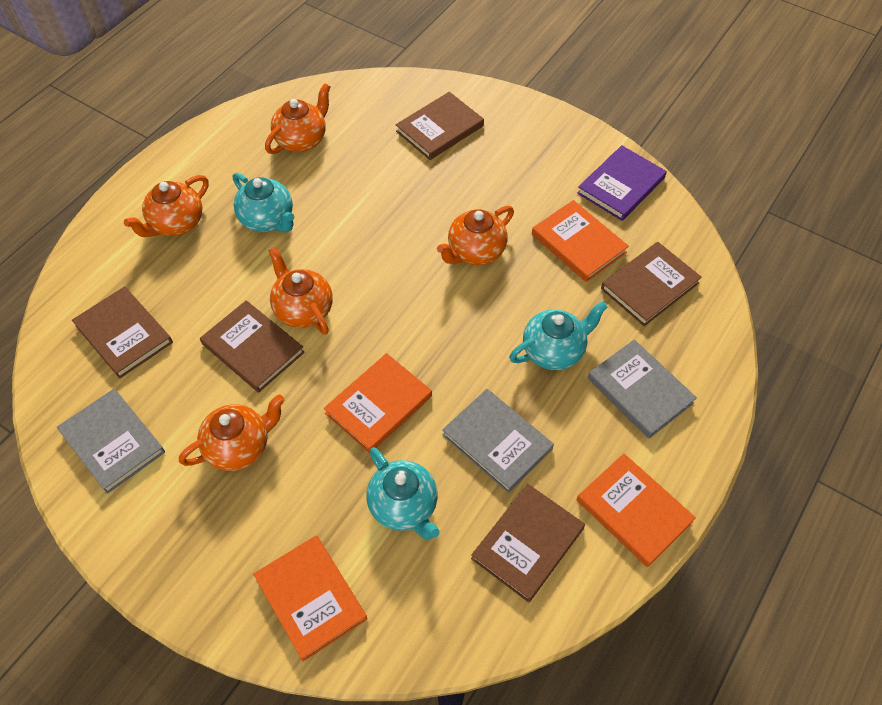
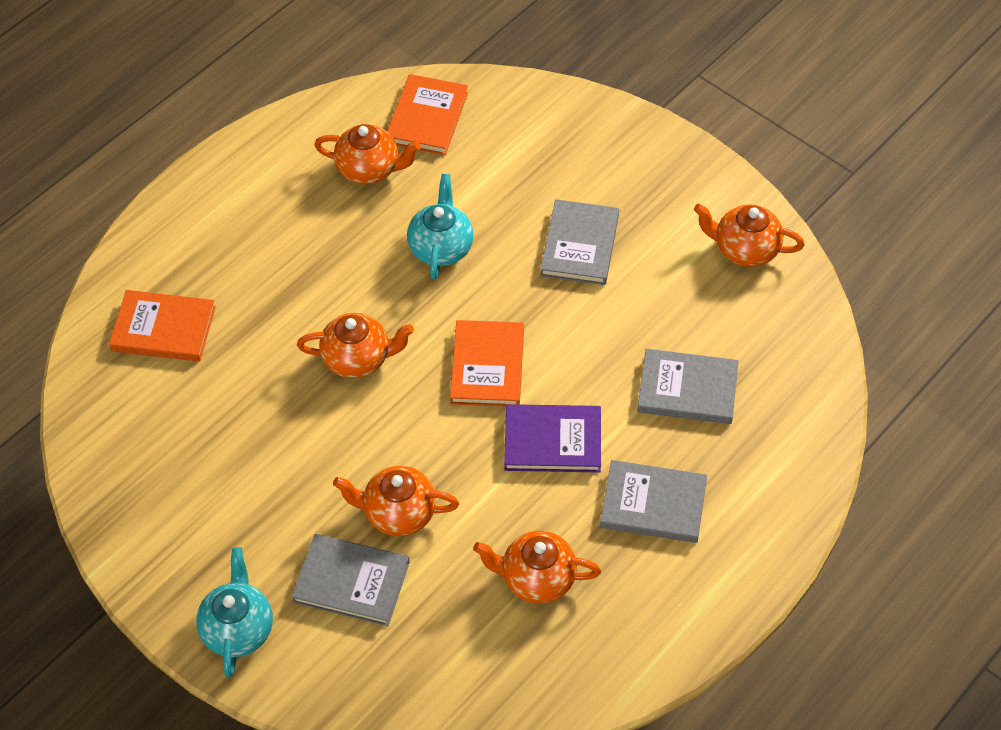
brown book: 5 -> 0
grey book: 3 -> 4
orange book: 4 -> 3
turquoise teapot: 3 -> 2

